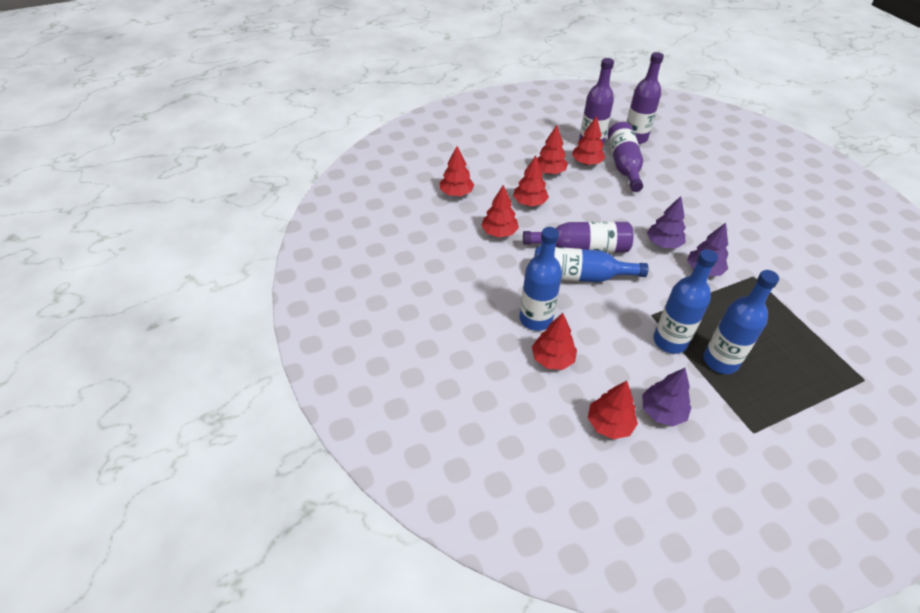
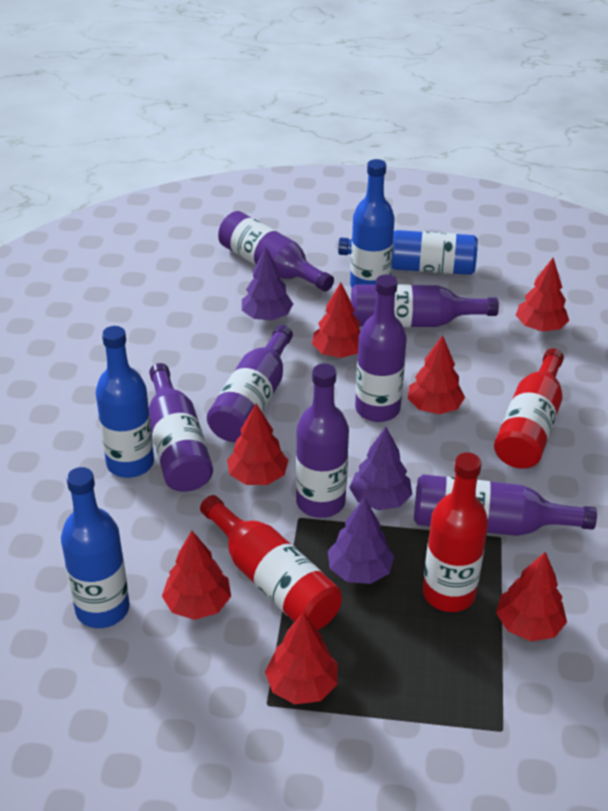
purple bottle: 4 -> 7
red bottle: 0 -> 3

